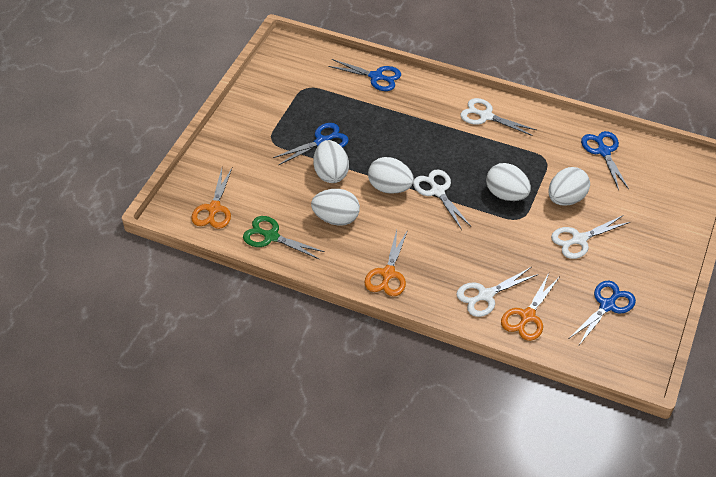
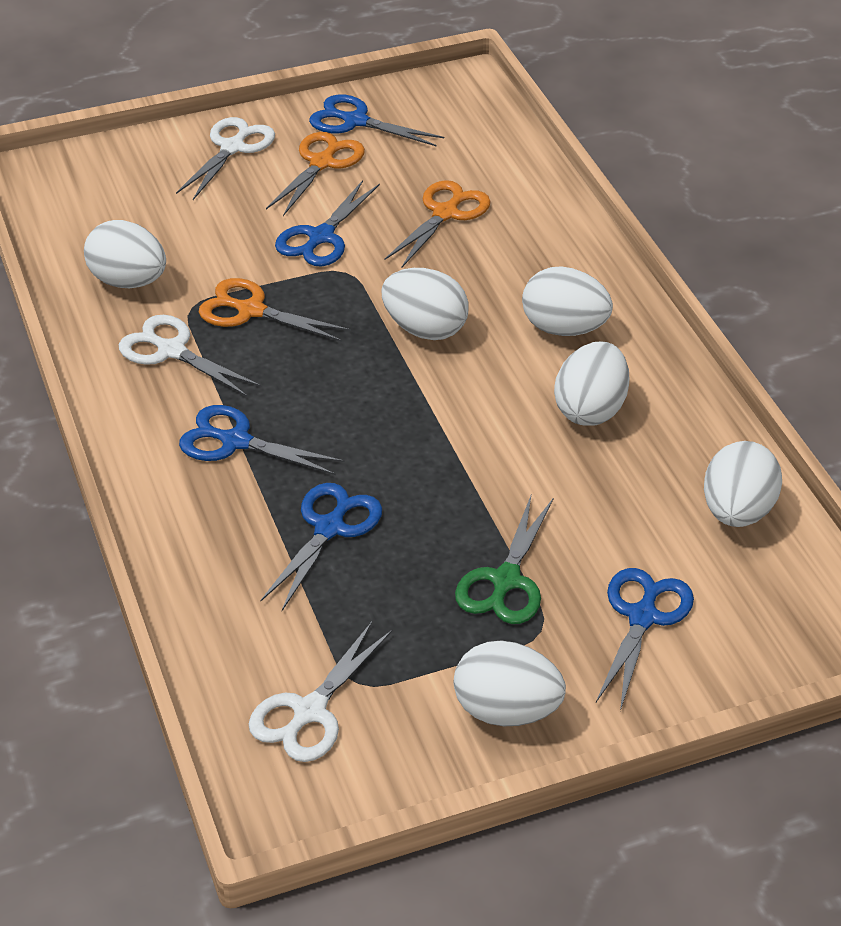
blue scissors: 4 -> 5
white egg: 5 -> 6
white scissors: 4 -> 3

